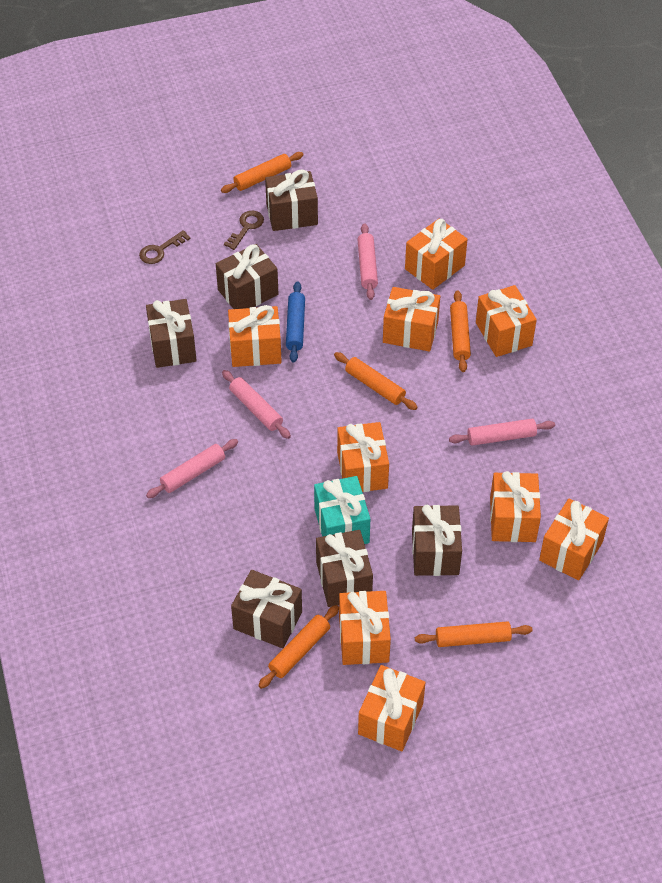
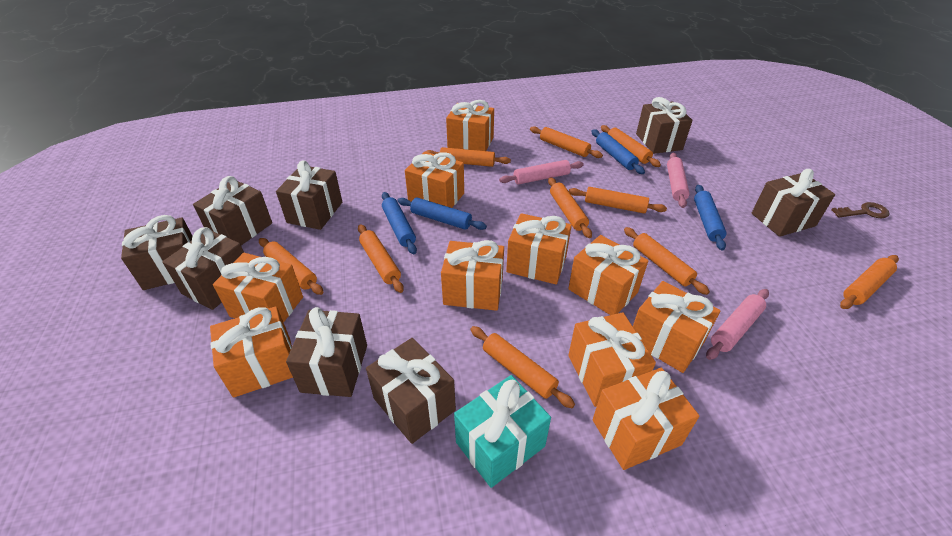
blue rolling pin: 1 -> 4
brown gift: 6 -> 8
brown key: 2 -> 1
orange gift: 9 -> 10
orange rolling pin: 5 -> 10
pink rolling pin: 4 -> 3

